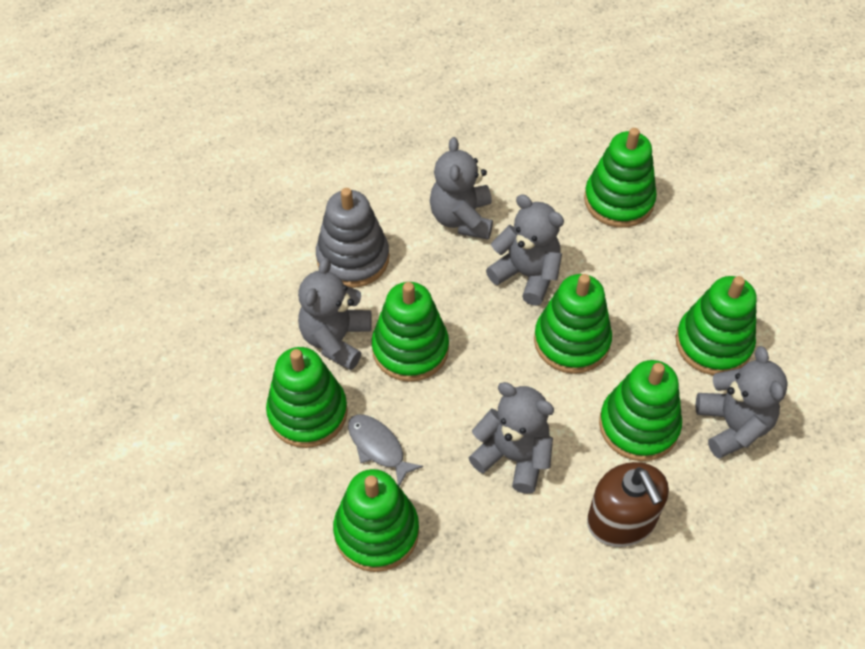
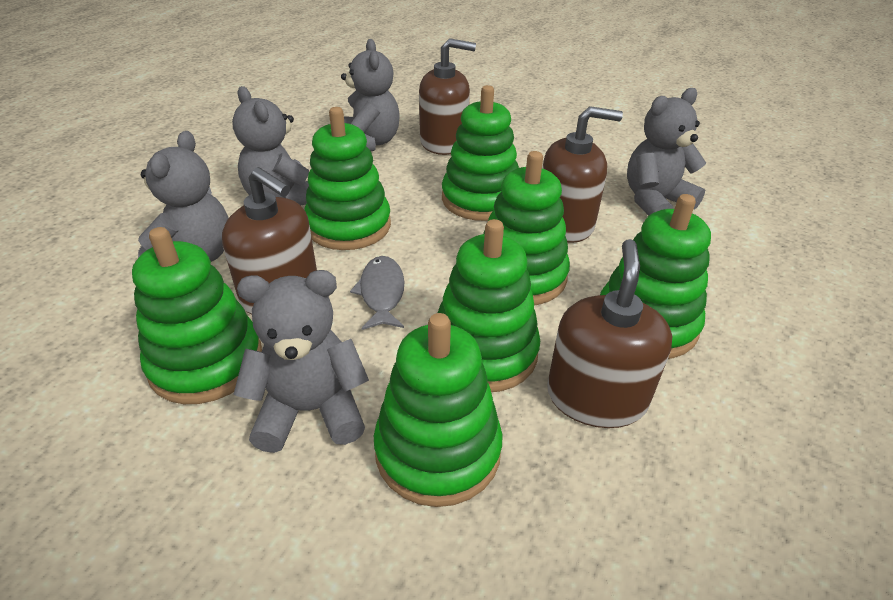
brown soap dispenser: 1 -> 4
grey stacking toy: 1 -> 0

